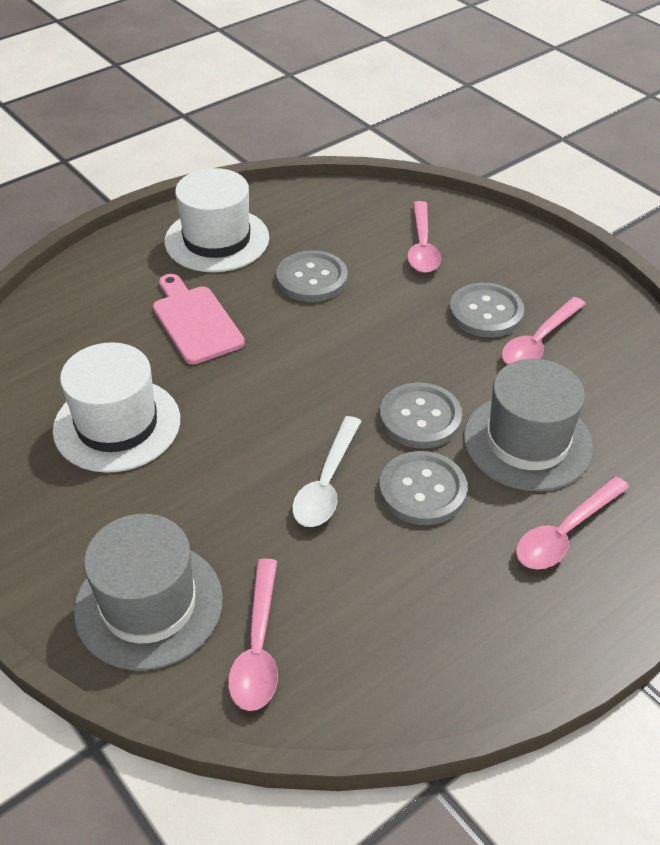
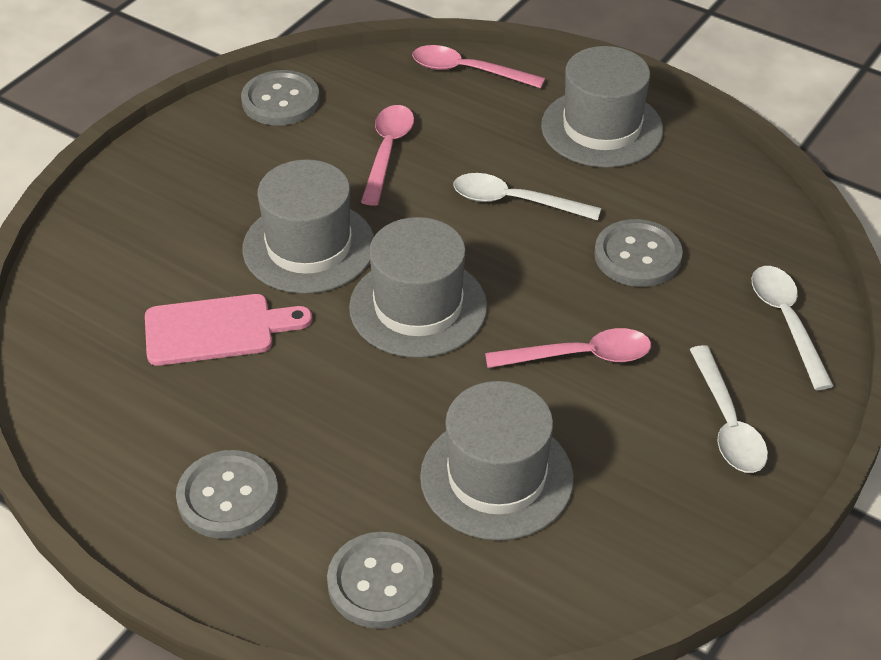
grey hat: 2 -> 4
pink spoon: 4 -> 3
white hat: 2 -> 0
white spoon: 1 -> 3

